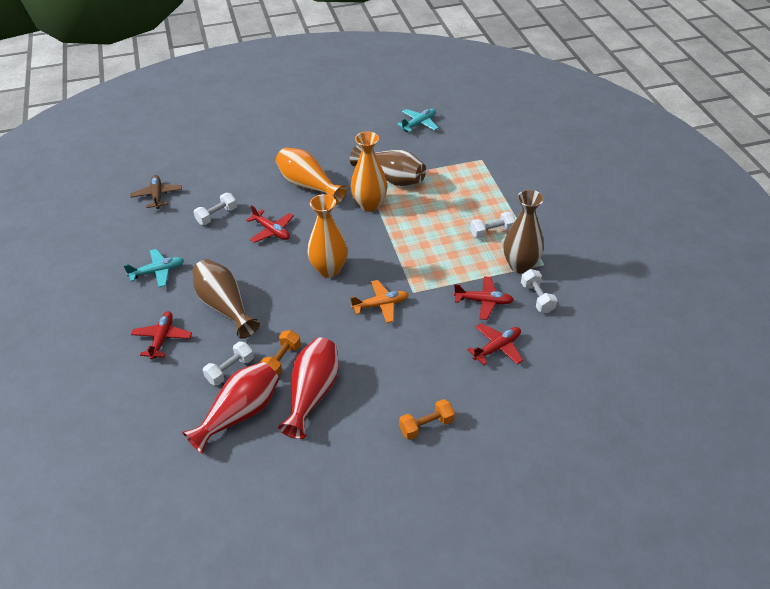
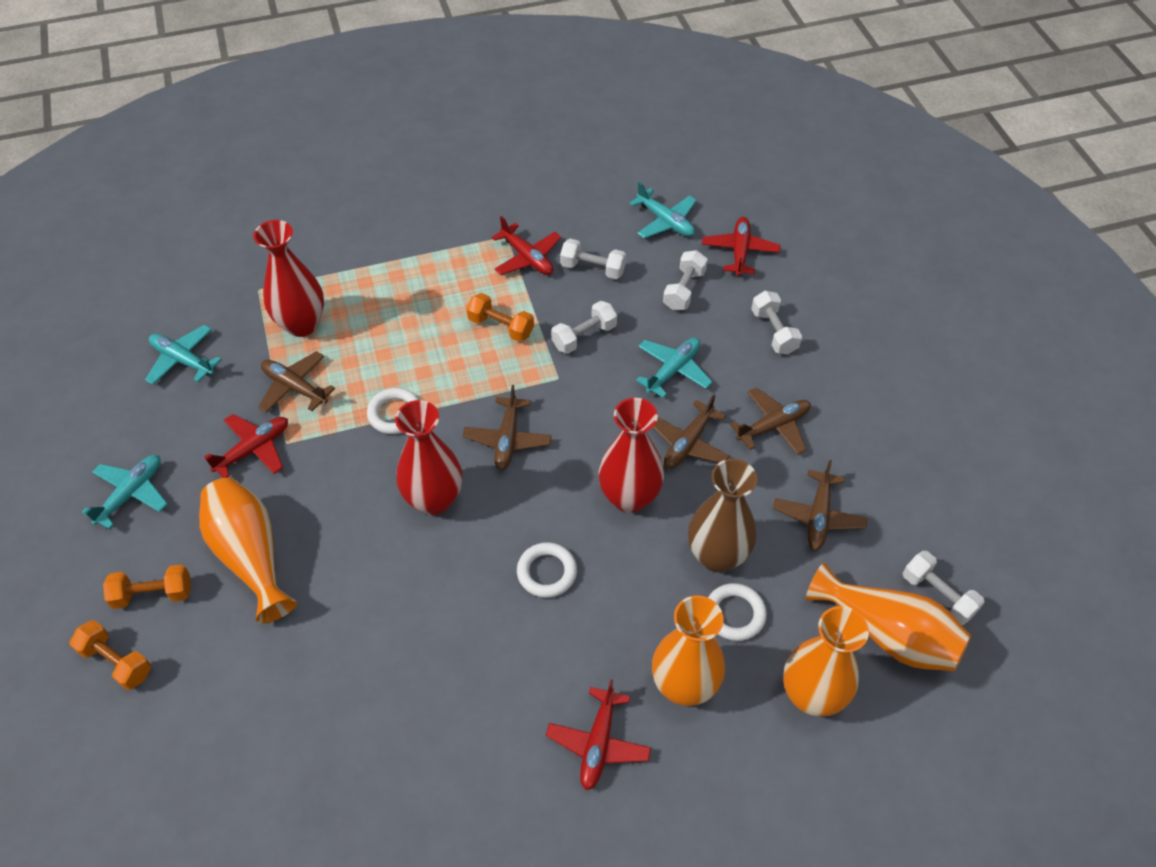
brown plane: 1 -> 5
brown vase: 3 -> 1
orange dumbbell: 2 -> 3
orange plane: 1 -> 0
orange vase: 3 -> 4
red vase: 2 -> 3
turquoise plane: 2 -> 4
white dumbbell: 4 -> 5
white ring: 0 -> 3

